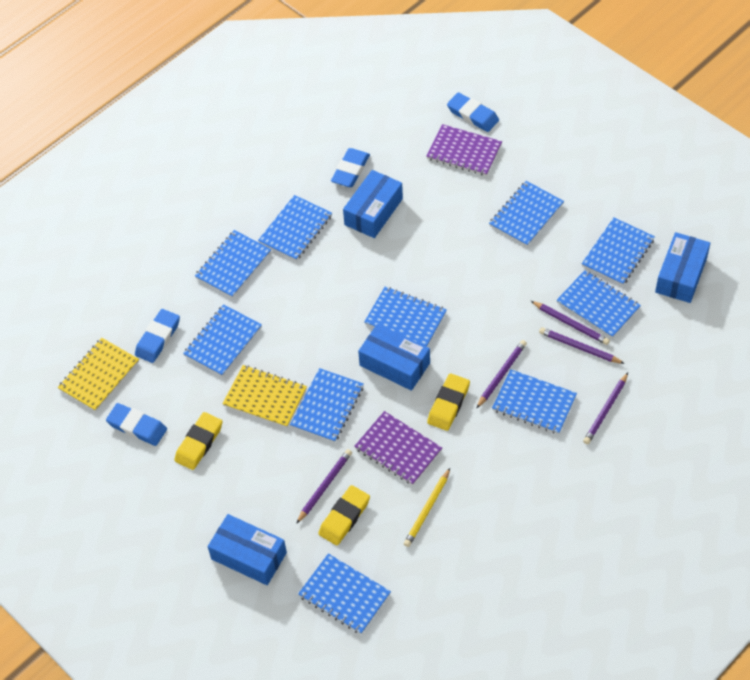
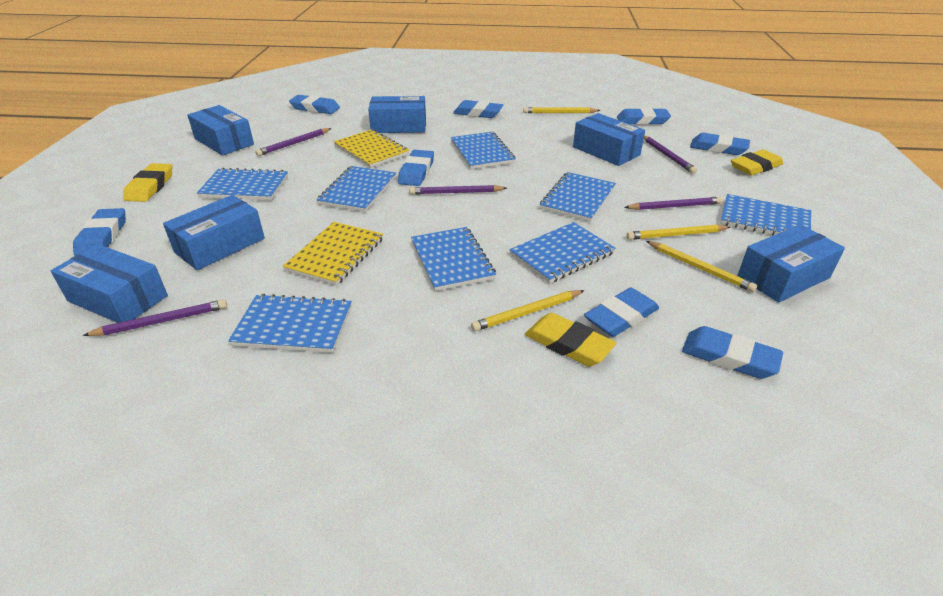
blue box: 4 -> 6
blue eraser: 4 -> 8
blue notebook: 10 -> 8
purple notebook: 2 -> 0
yellow pencil: 1 -> 4

